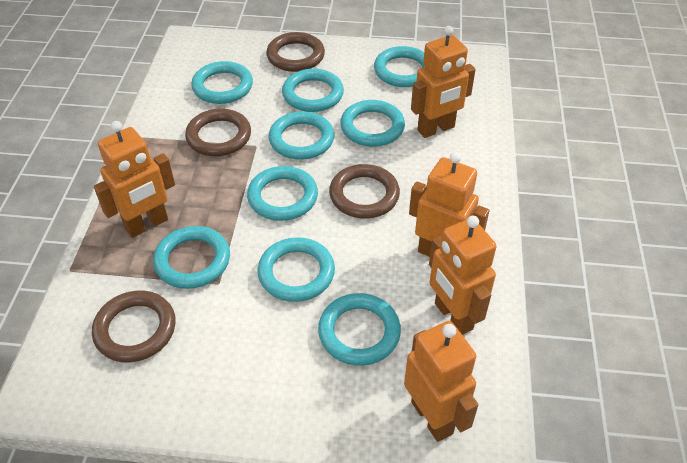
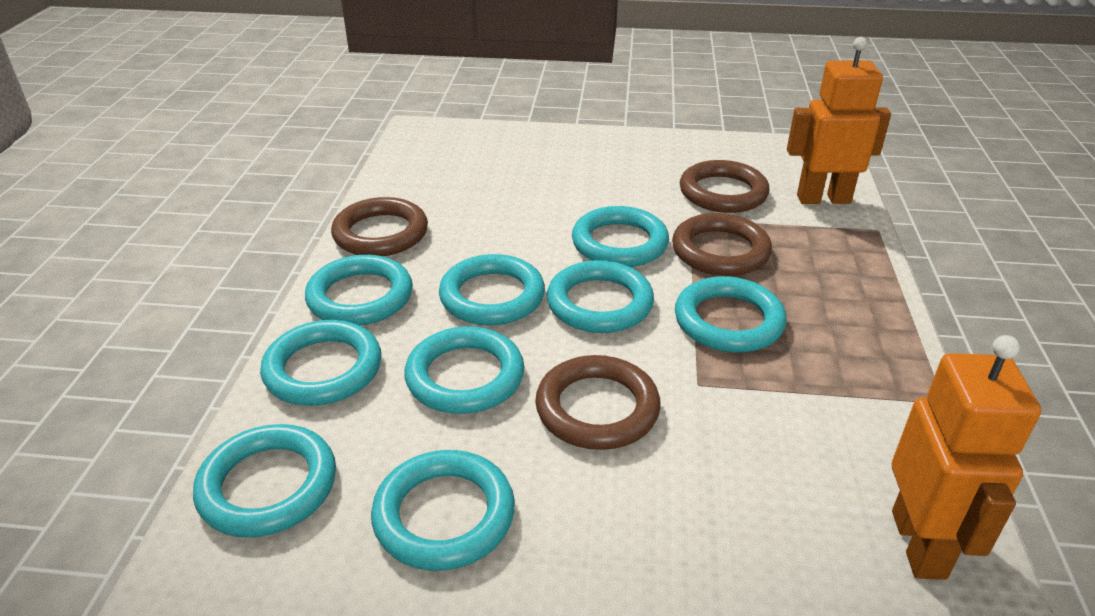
orange robot: 5 -> 2

